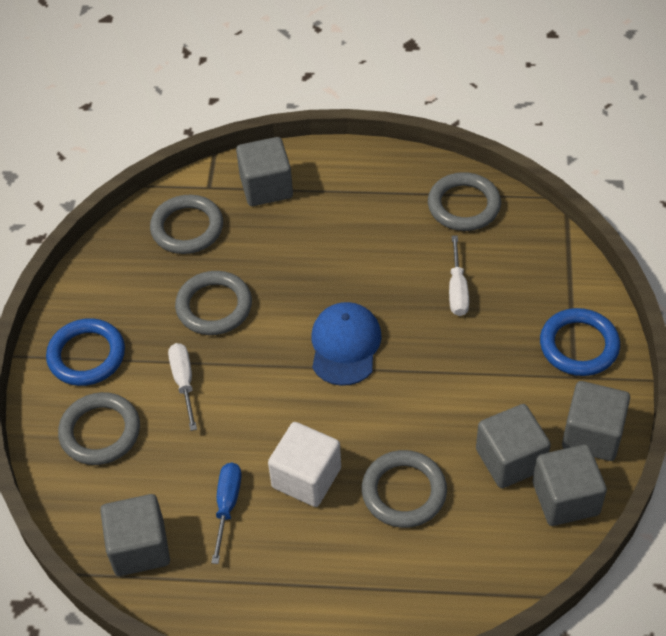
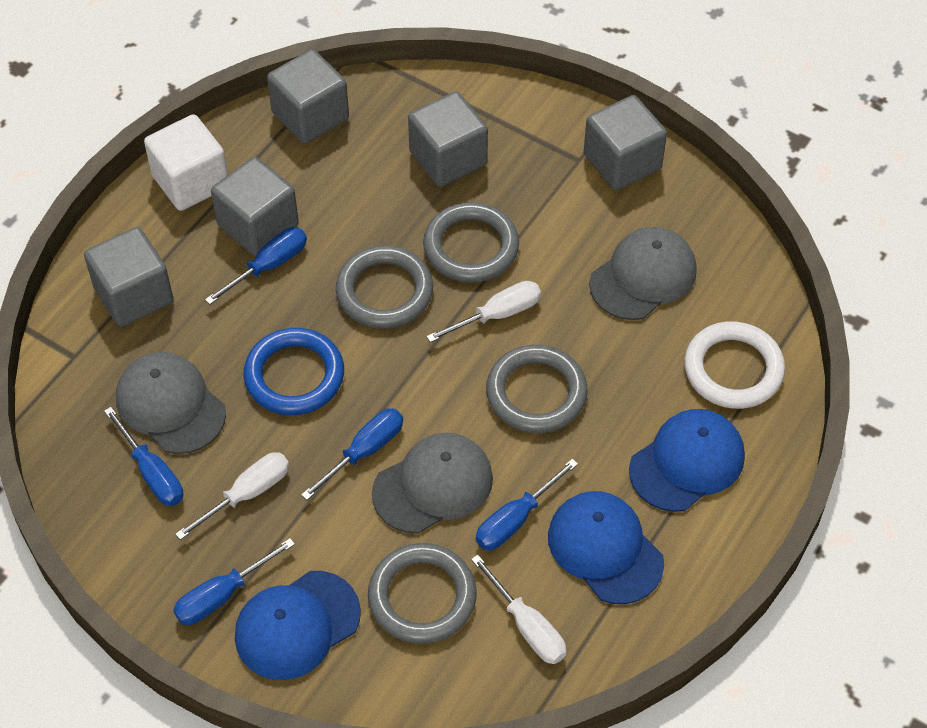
blue cap: 1 -> 3
blue ring: 2 -> 1
blue screwdriver: 1 -> 5
grey cap: 0 -> 3
grey ring: 5 -> 4
white ring: 0 -> 1
white screwdriver: 2 -> 3

